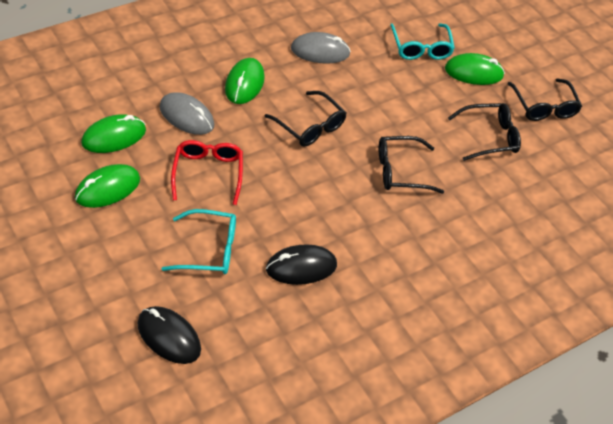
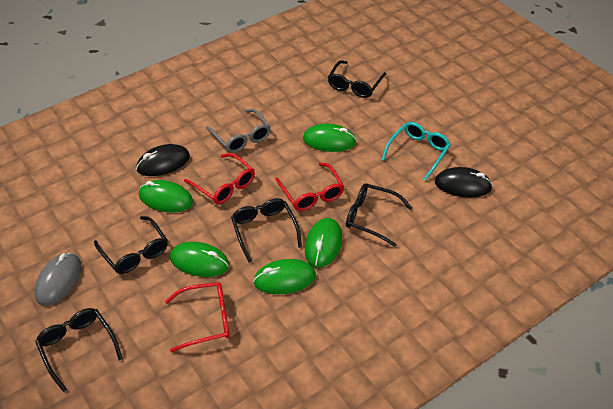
black glasses: 4 -> 5
green mouse: 4 -> 5
grey glasses: 0 -> 1
grey mouse: 2 -> 1
red glasses: 1 -> 3
turquoise glasses: 2 -> 1

